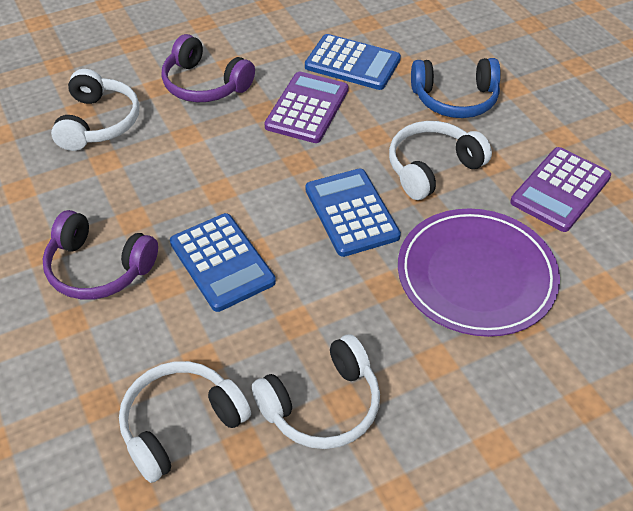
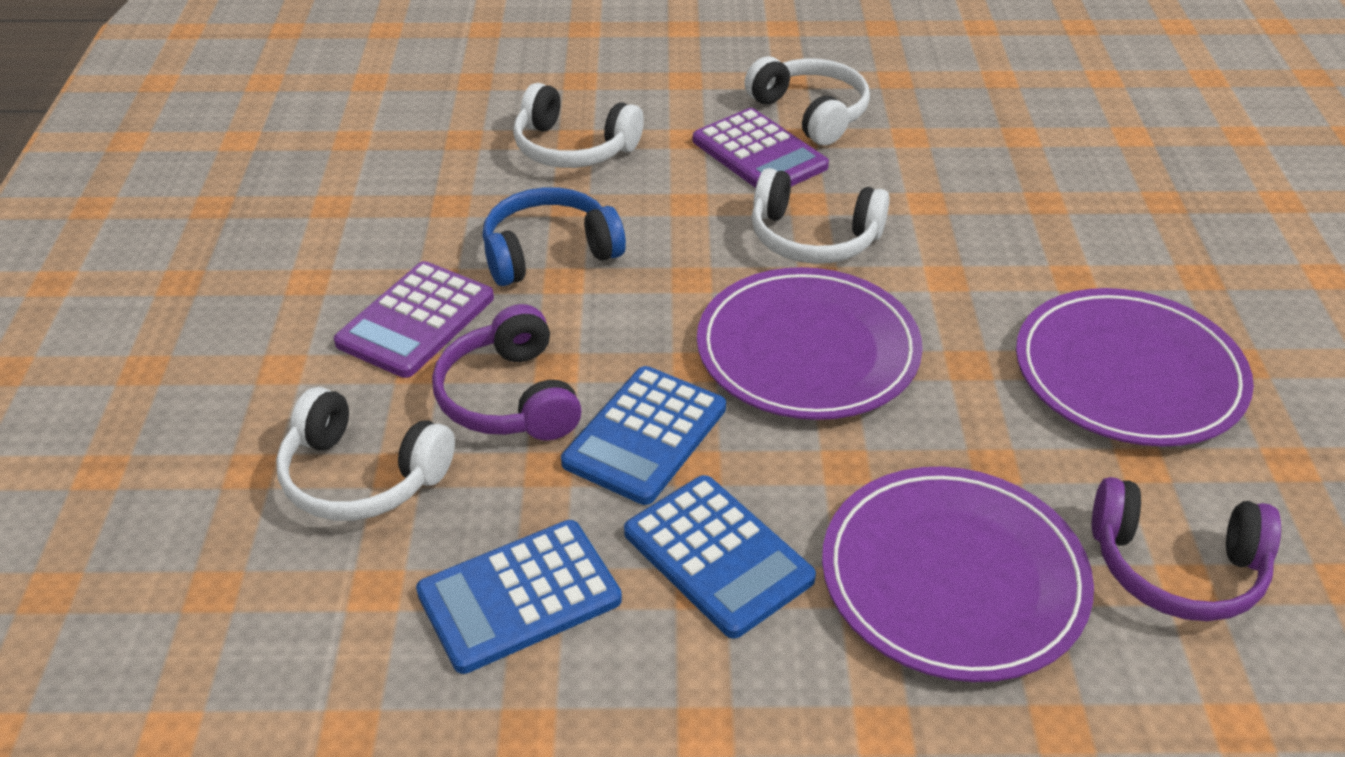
purple plate: 1 -> 3

